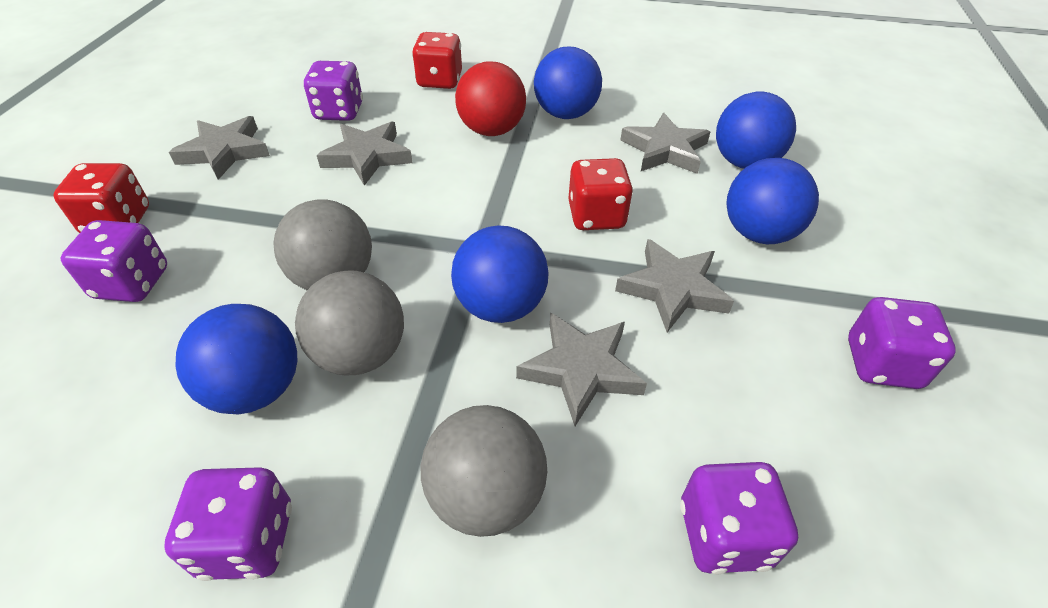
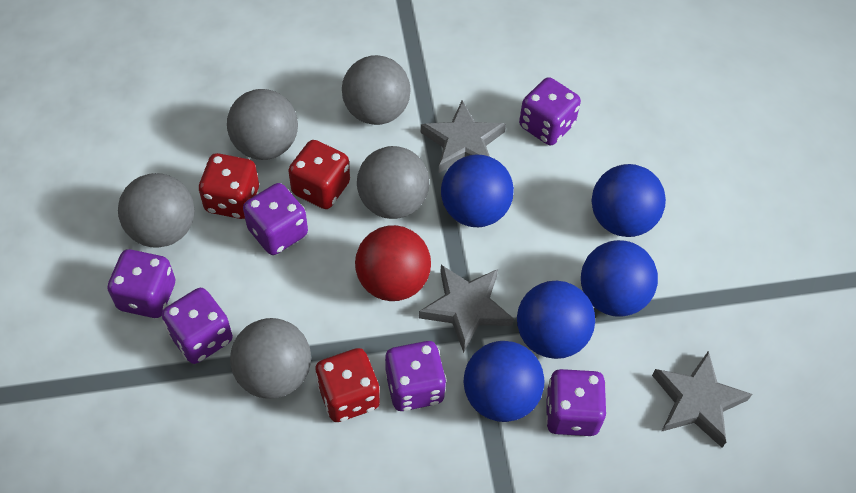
grey ball: 3 -> 5
grey star: 5 -> 3
purple dice: 5 -> 6

